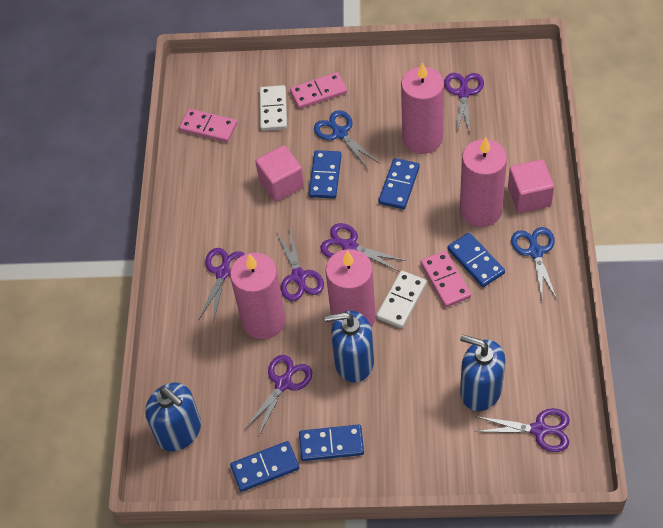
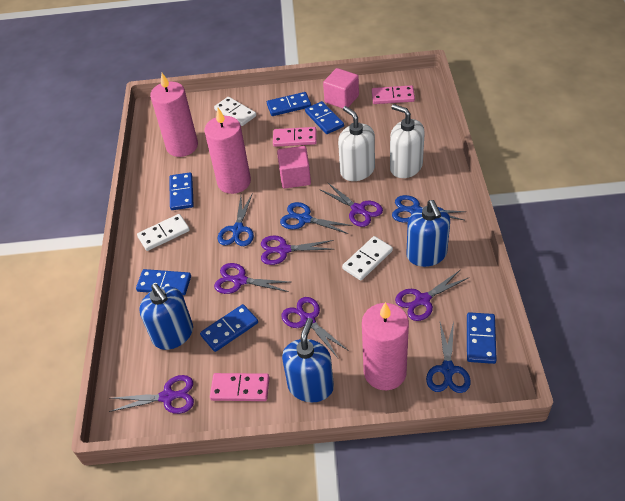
blue domino: 5 -> 6
blue scissors: 2 -> 4
pink candle: 4 -> 3
white domino: 2 -> 3
white soap dispenser: 0 -> 2

